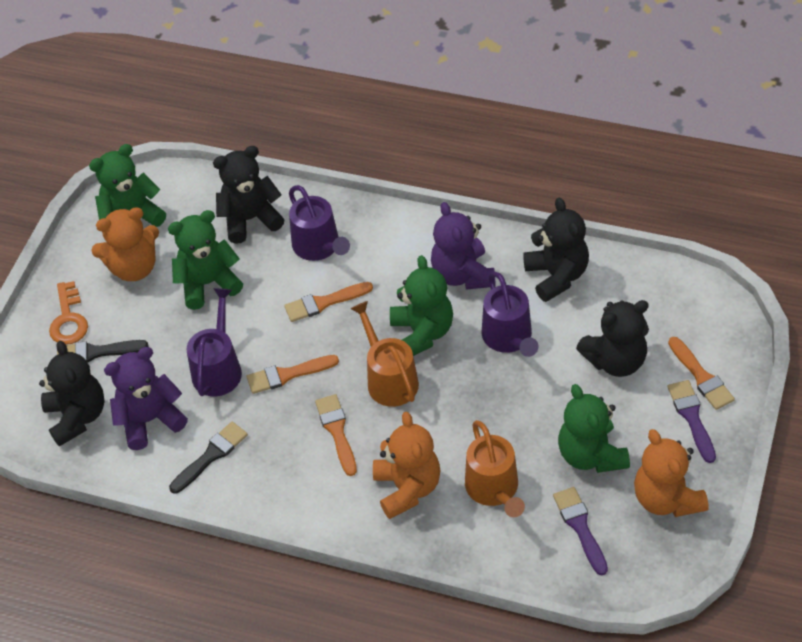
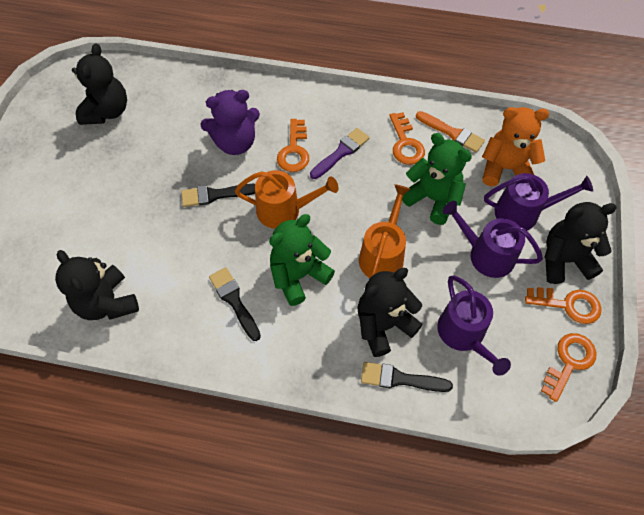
black brush: 2 -> 3
green teddy bear: 4 -> 2
orange brush: 4 -> 1
orange key: 1 -> 4
orange teddy bear: 3 -> 1
purple brush: 2 -> 1
purple teddy bear: 2 -> 1

